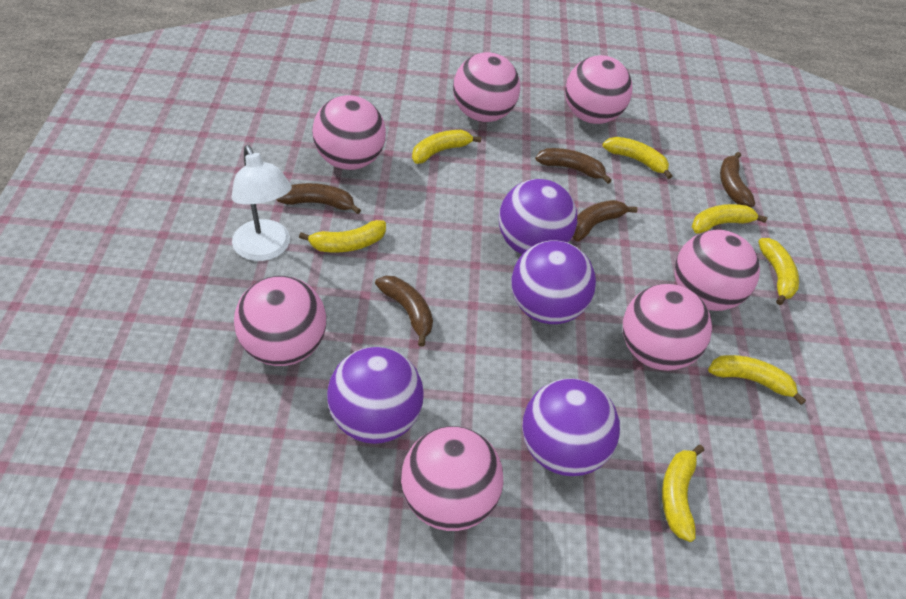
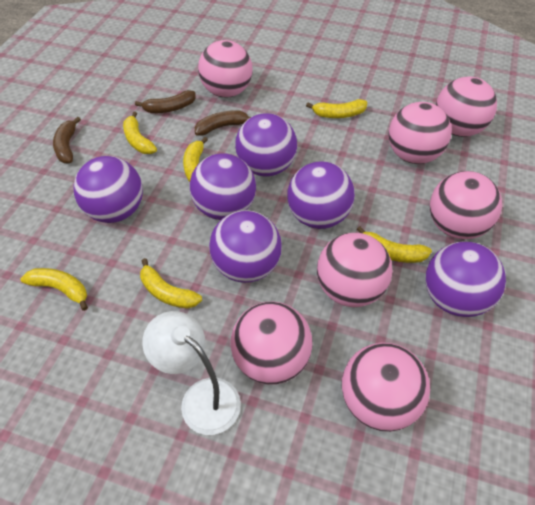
brown banana: 5 -> 3
purple ball: 4 -> 6
yellow banana: 7 -> 6

